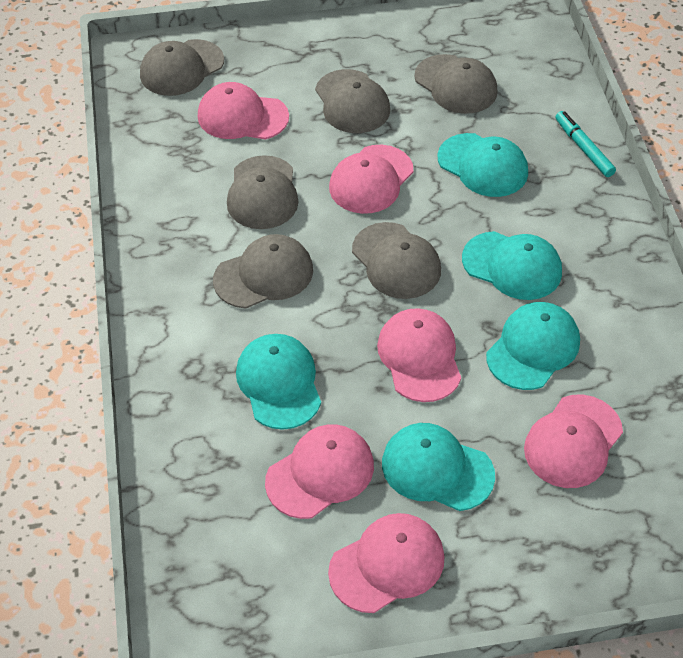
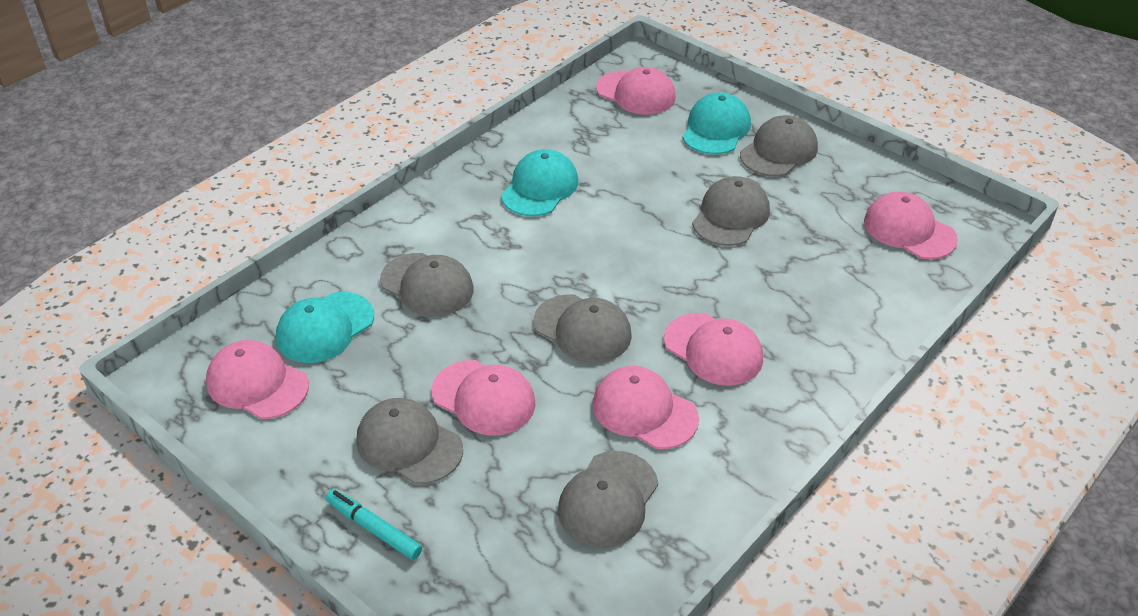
turquoise cap: 5 -> 3

